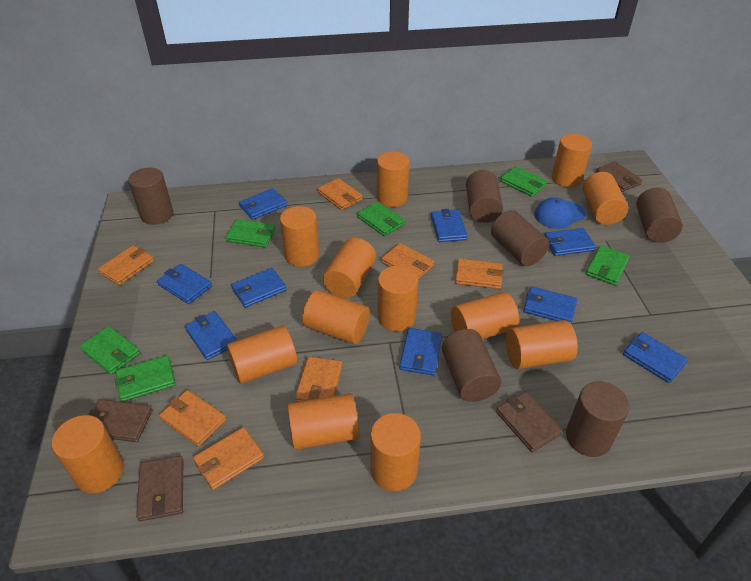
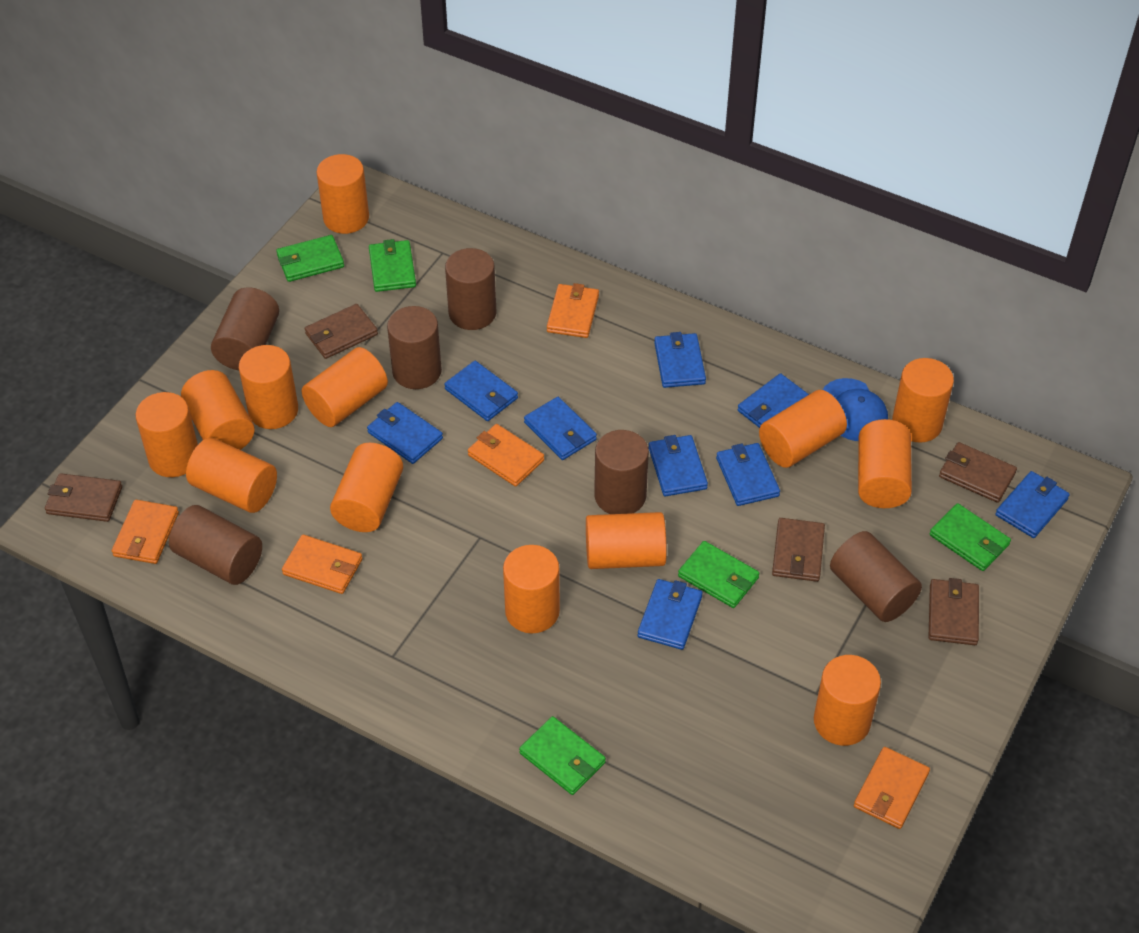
brown wallet: 4 -> 5
green wallet: 6 -> 5
orange wallet: 7 -> 5

